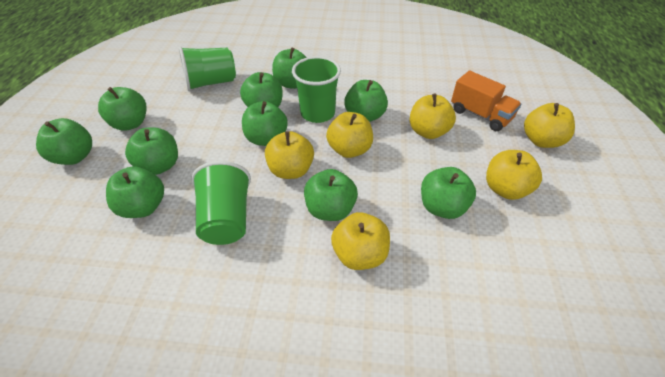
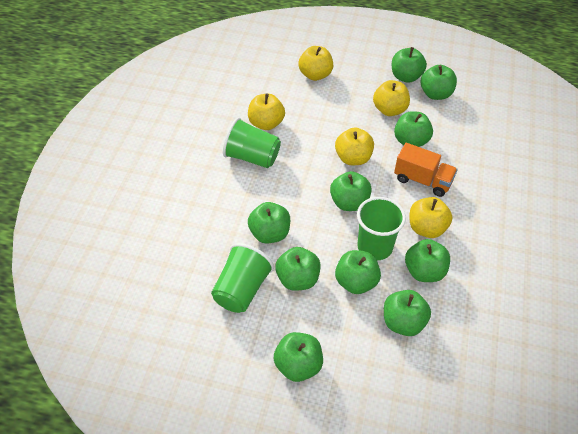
yellow apple: 6 -> 5

